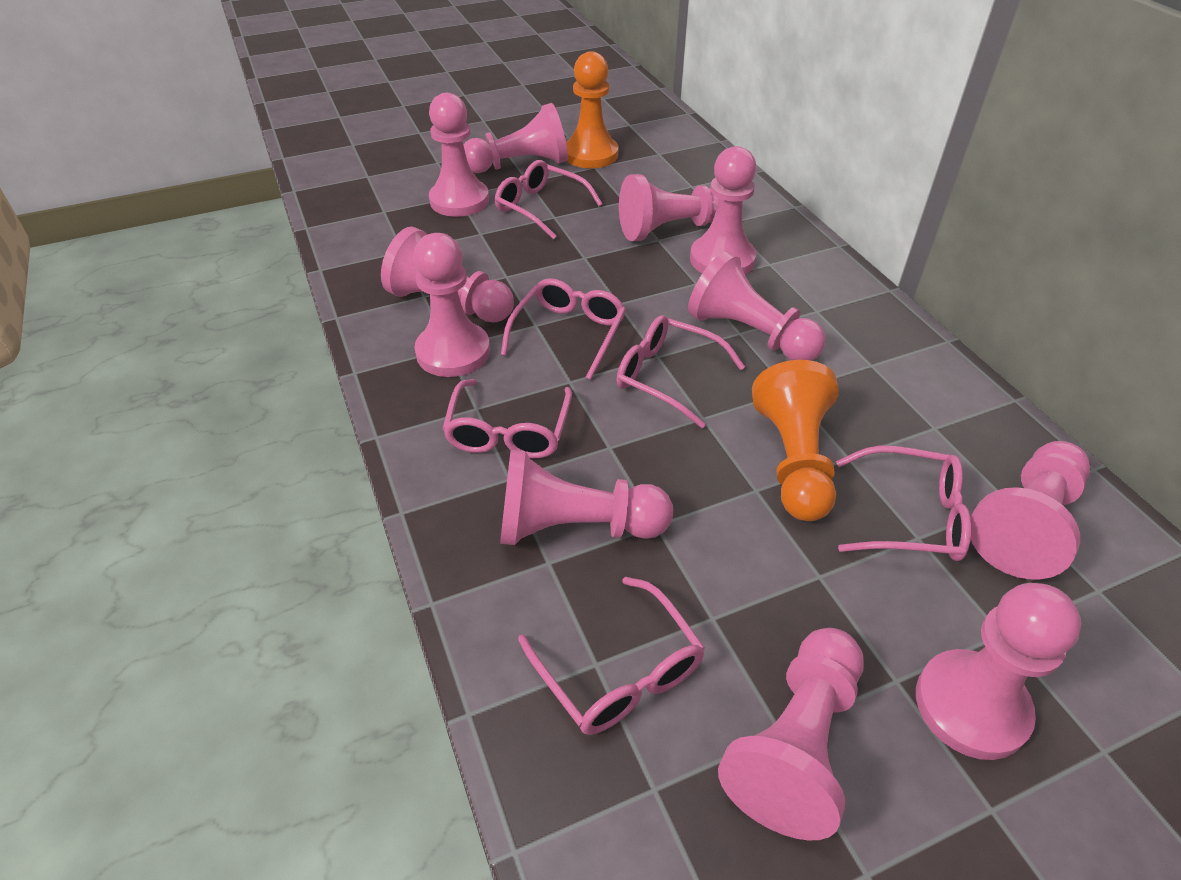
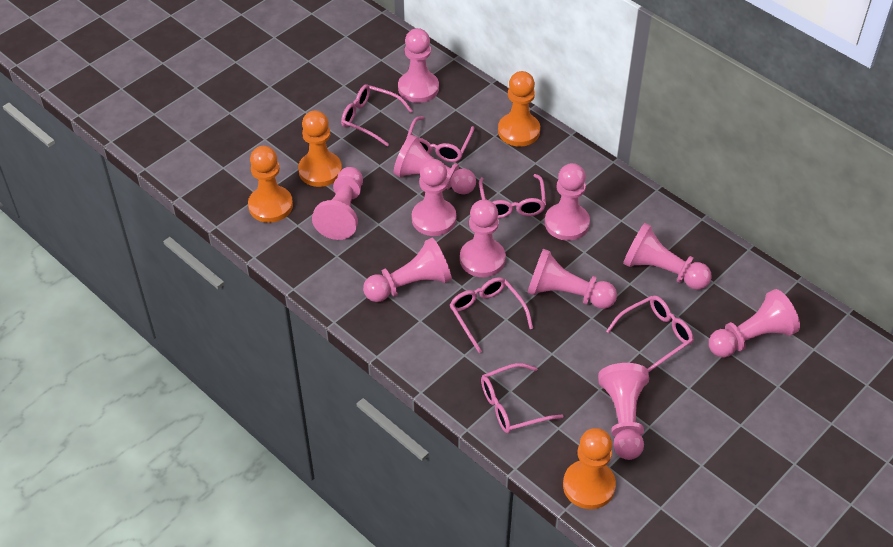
orange pawn: 2 -> 4

